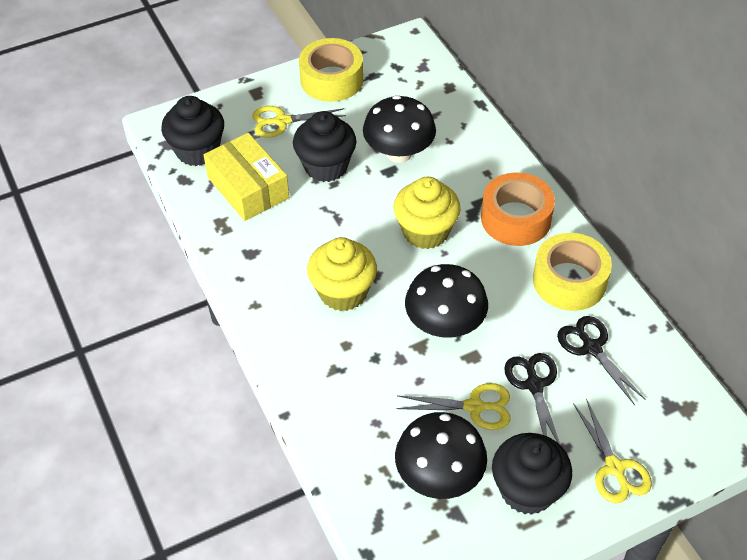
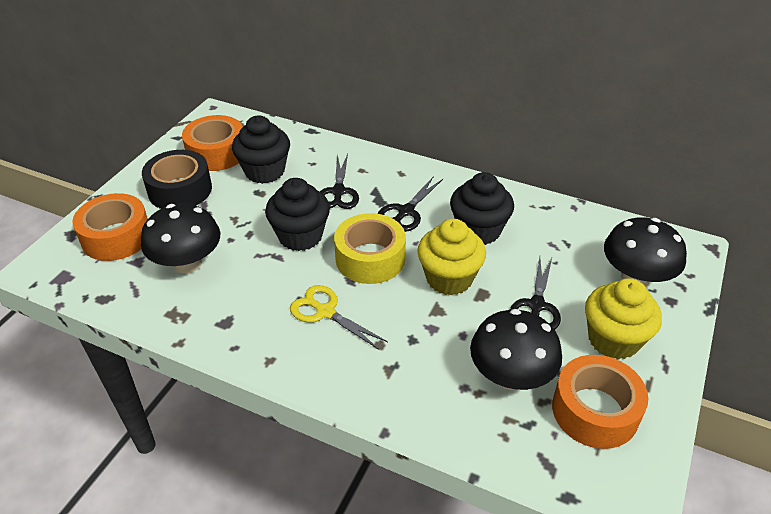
black scissors: 2 -> 3
black tape: 0 -> 1
orange tape: 1 -> 3
yellow box: 1 -> 0
yellow scissors: 3 -> 1
yellow tape: 2 -> 1

